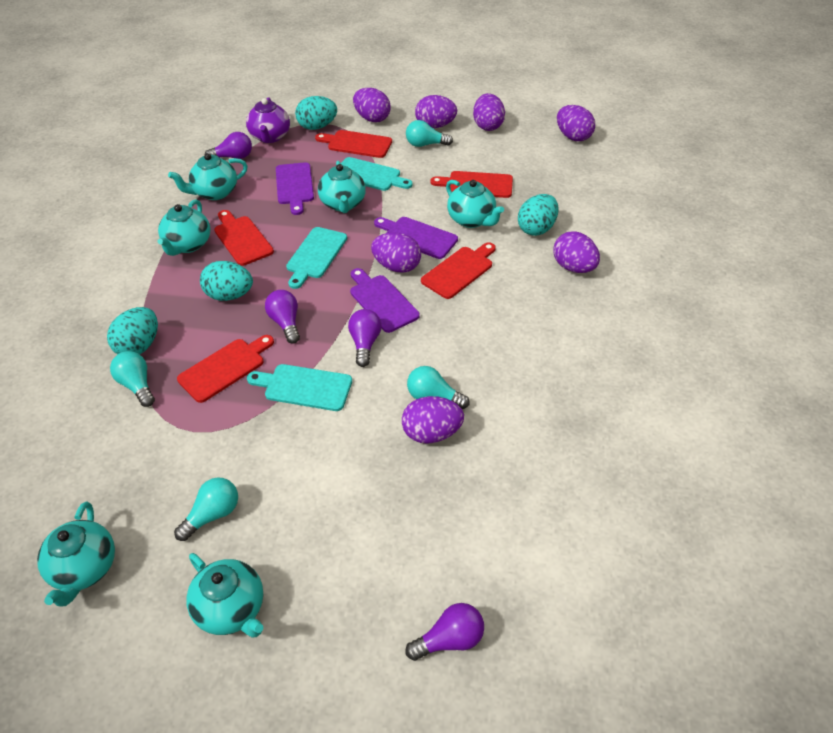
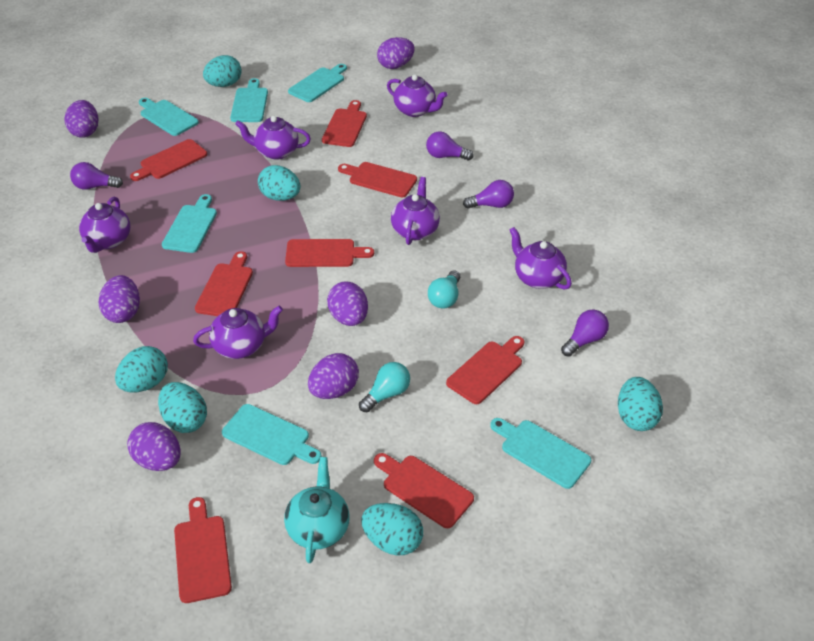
purple cutting board: 3 -> 0
purple egg: 7 -> 6
purple teapot: 1 -> 6
red cutting board: 5 -> 8
turquoise cutting board: 3 -> 6
turquoise egg: 4 -> 6
turquoise light bulb: 4 -> 2
turquoise teapot: 6 -> 1

